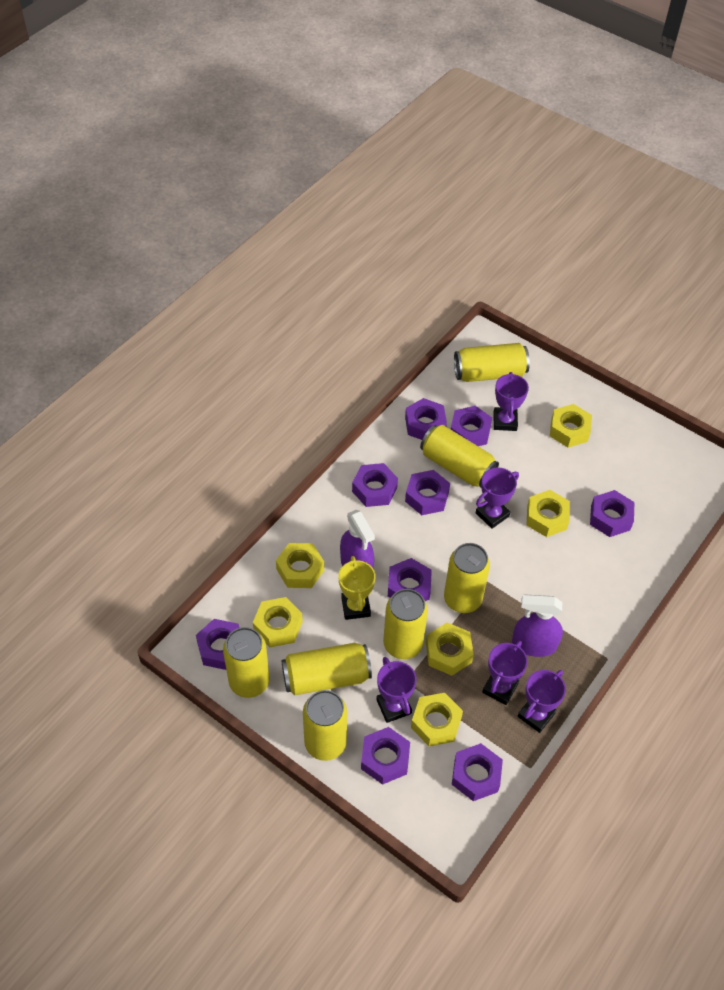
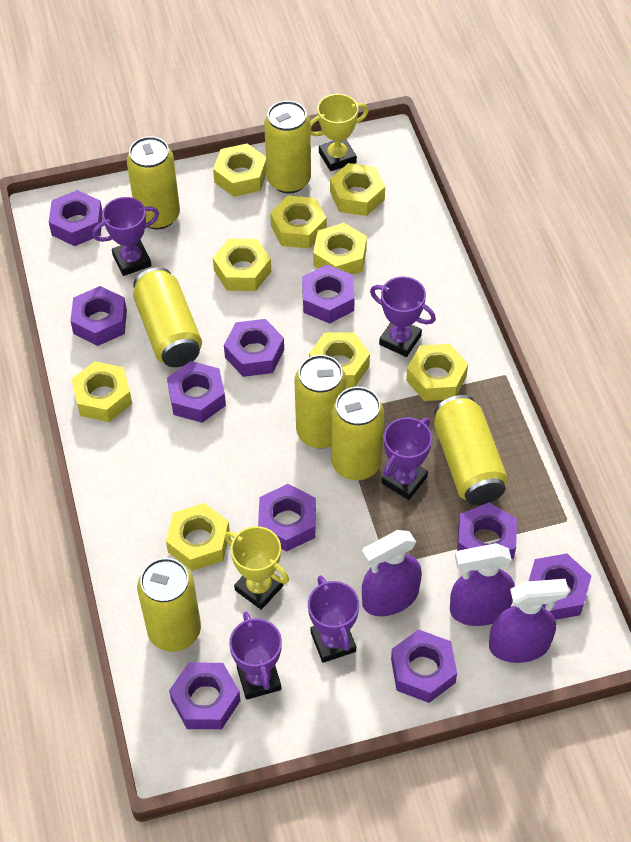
purple nut: 9 -> 10
purple spray bottle: 2 -> 3
yellow nut: 6 -> 9
yellow trophy: 1 -> 2

